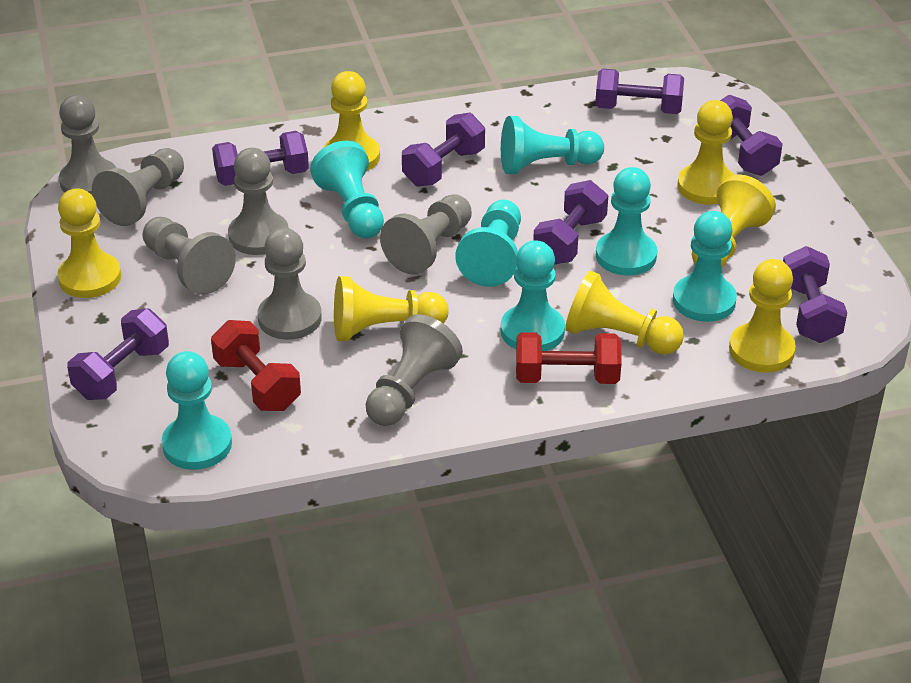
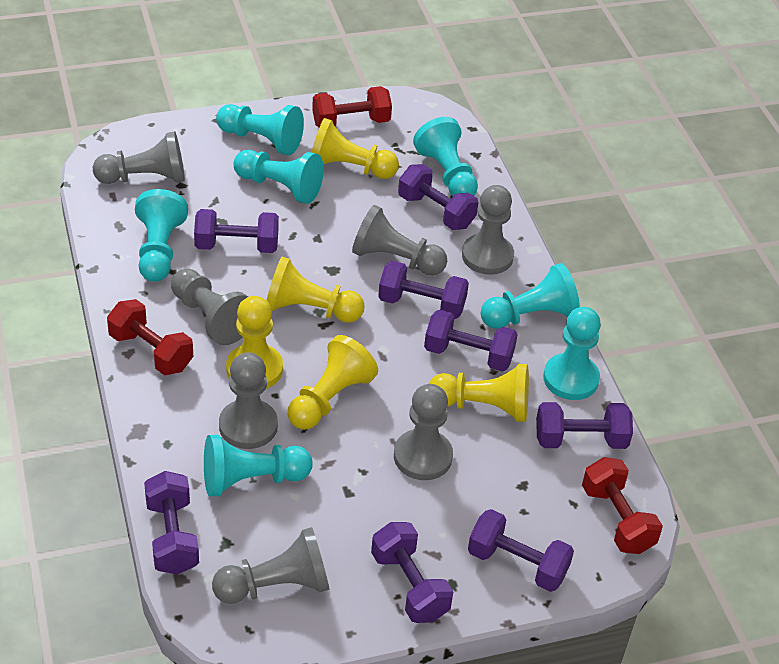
purple dumbbell: 7 -> 8
red dumbbell: 2 -> 3
yellow pawn: 7 -> 5

